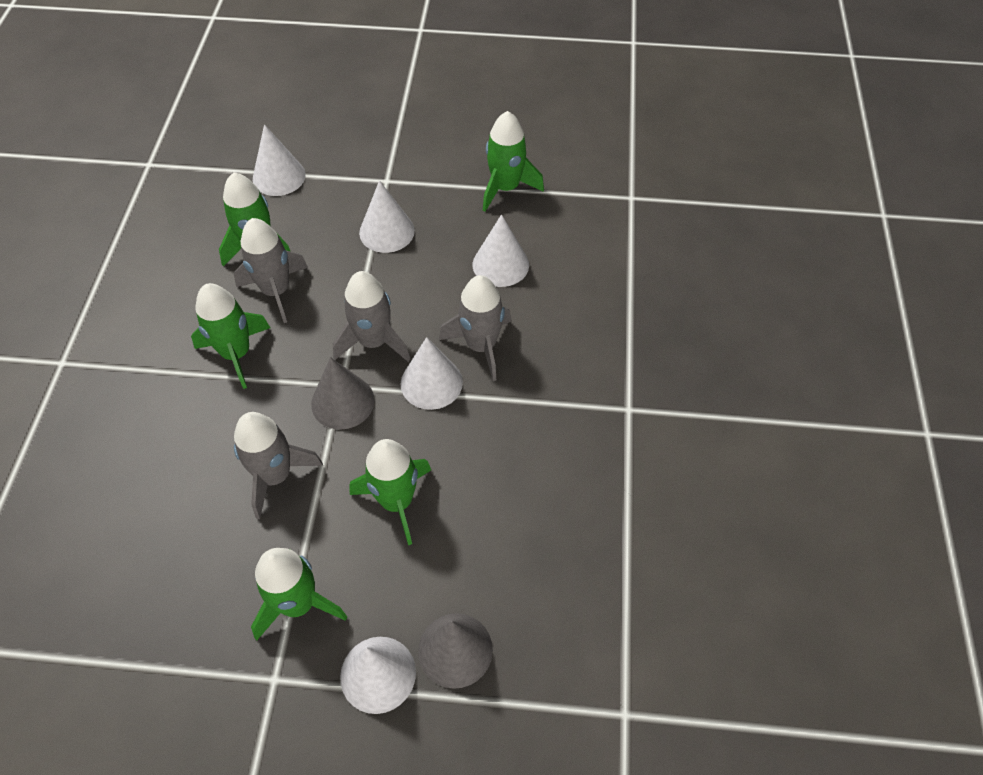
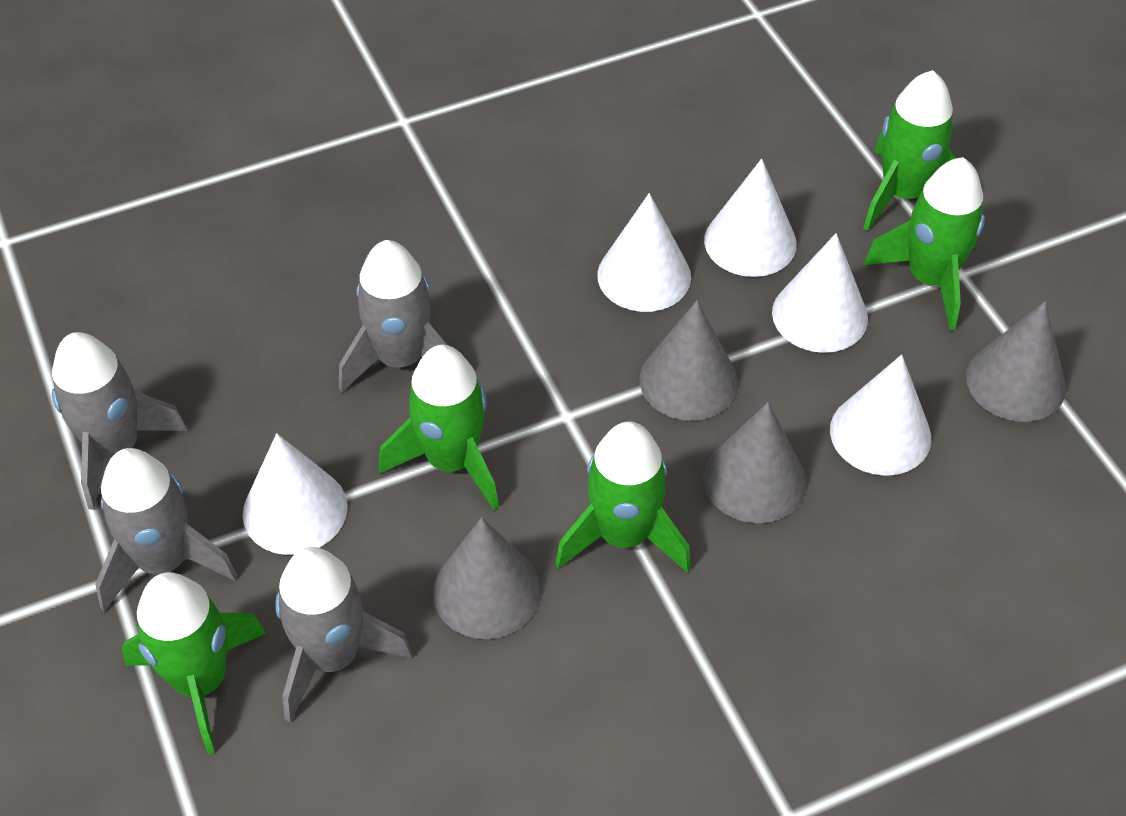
grey cone: 2 -> 4

